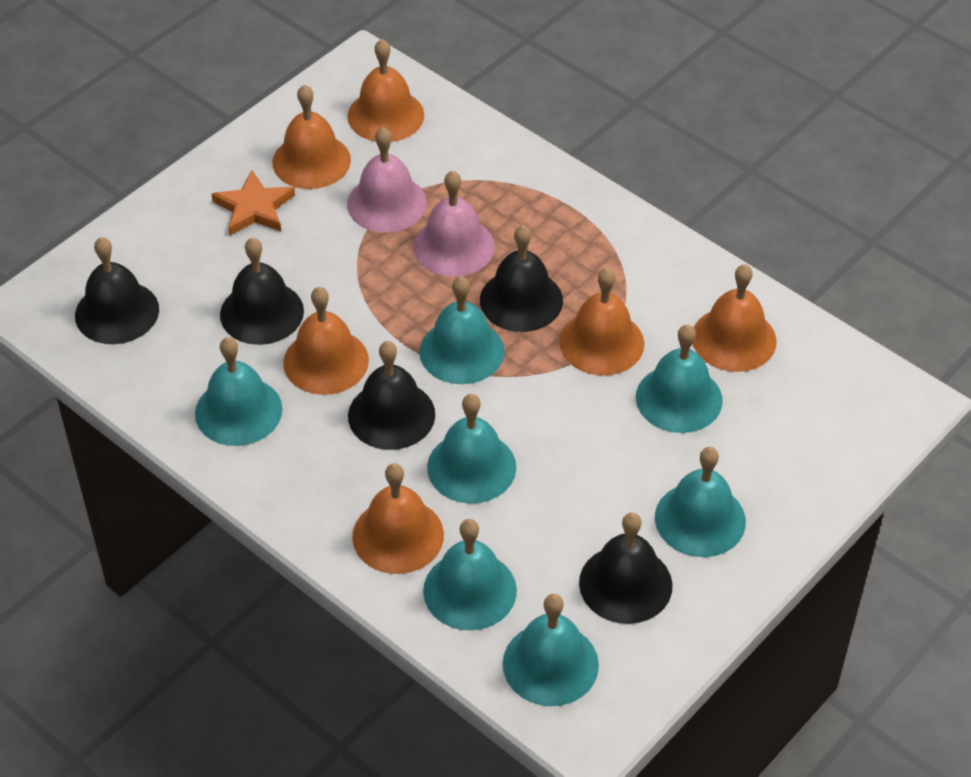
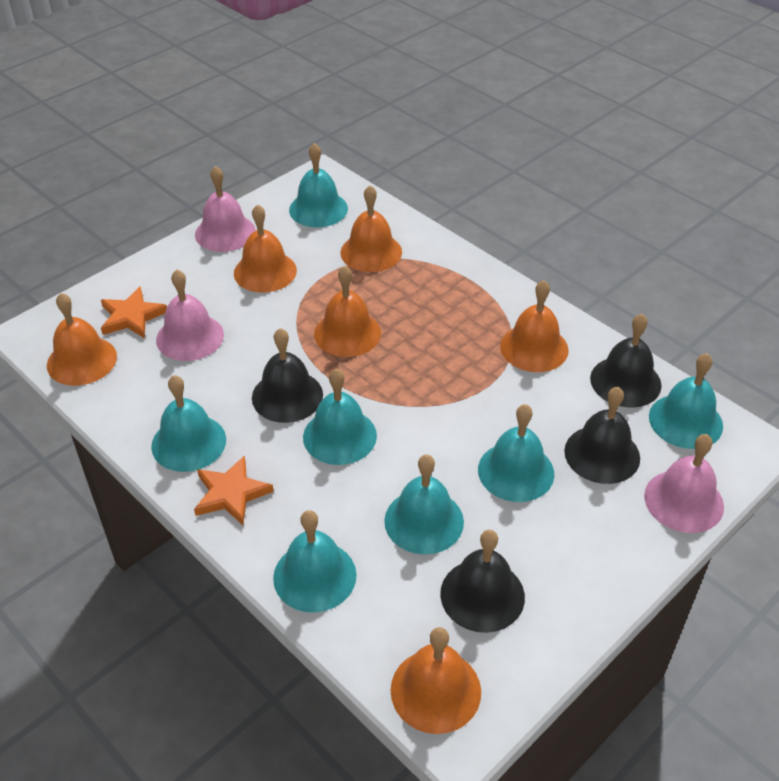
black bell: 5 -> 4
orange star: 1 -> 2
pink bell: 2 -> 3

